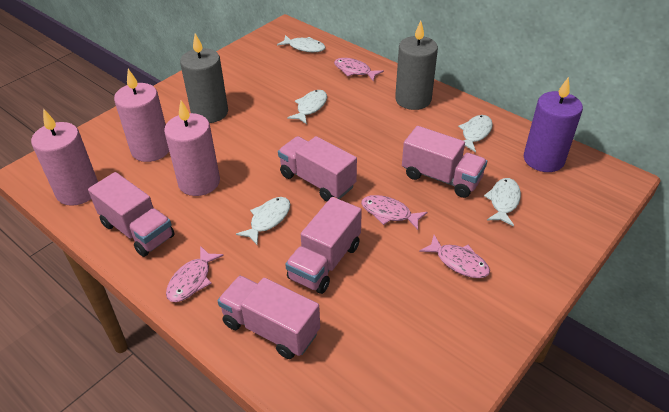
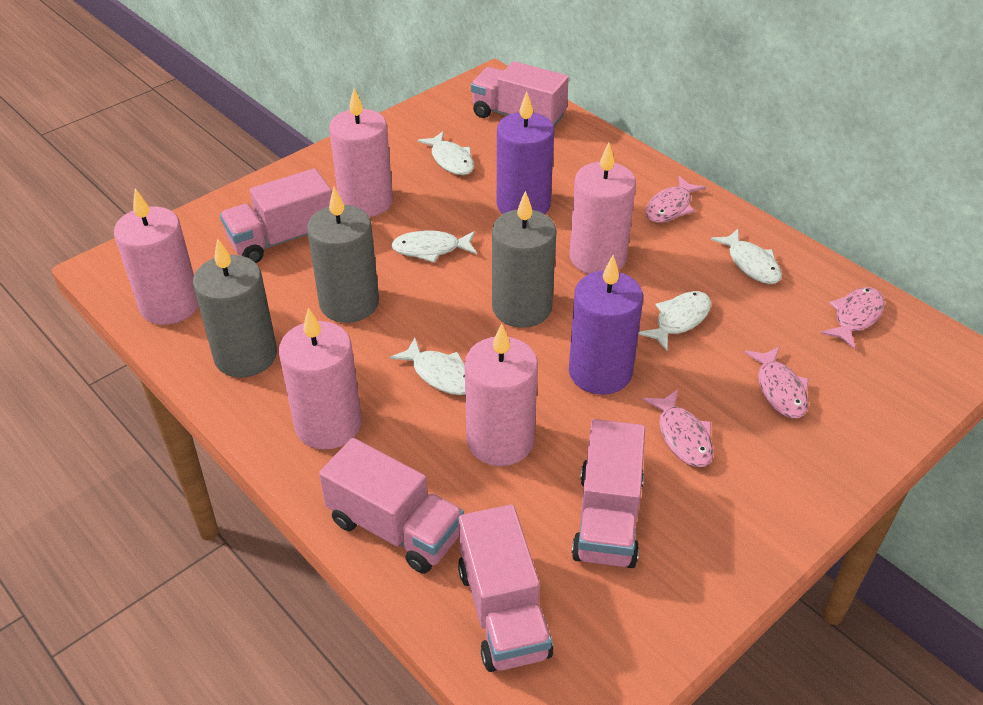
grey candle: 2 -> 3
pink candle: 3 -> 5
purple candle: 1 -> 2

